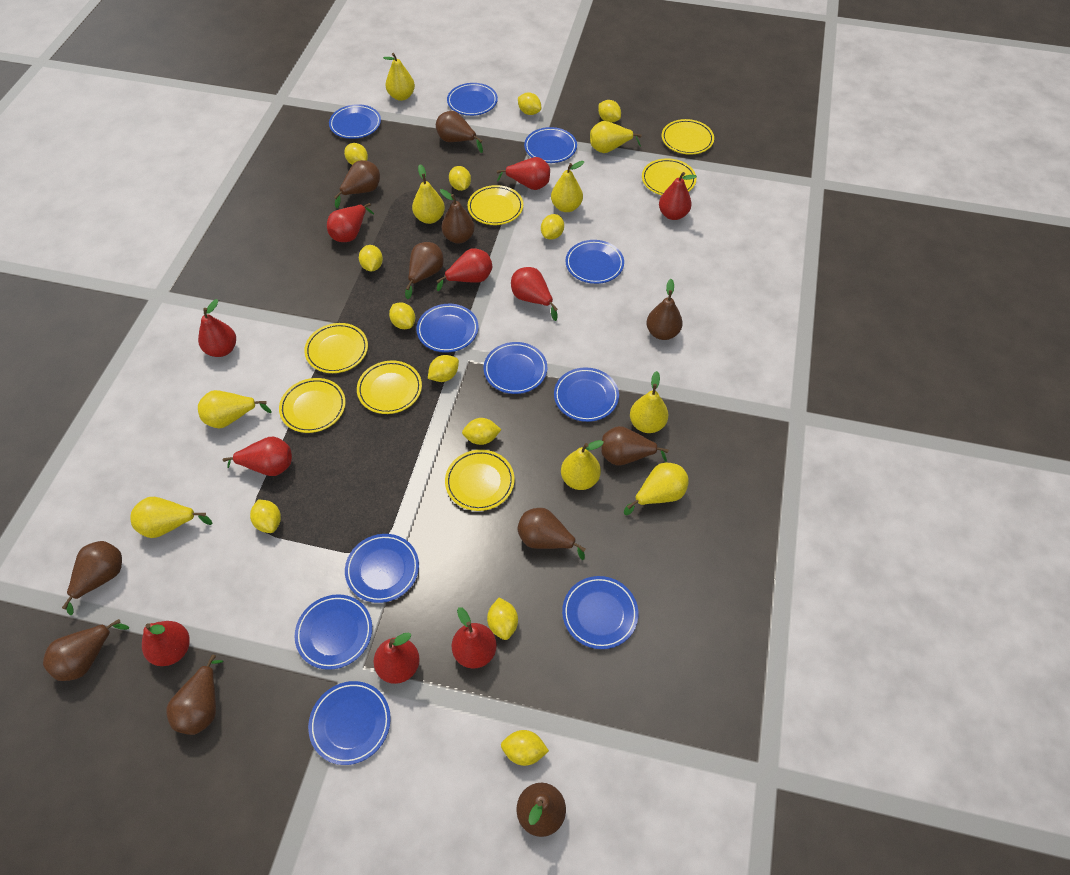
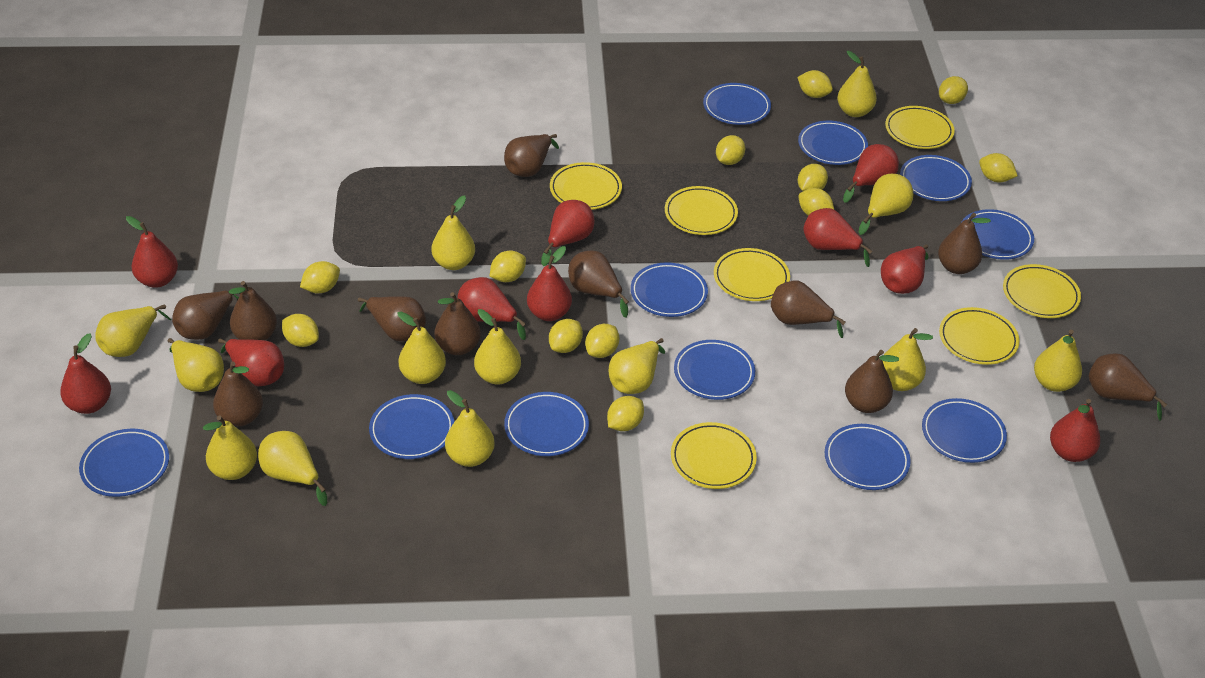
yellow pear: 9 -> 13

